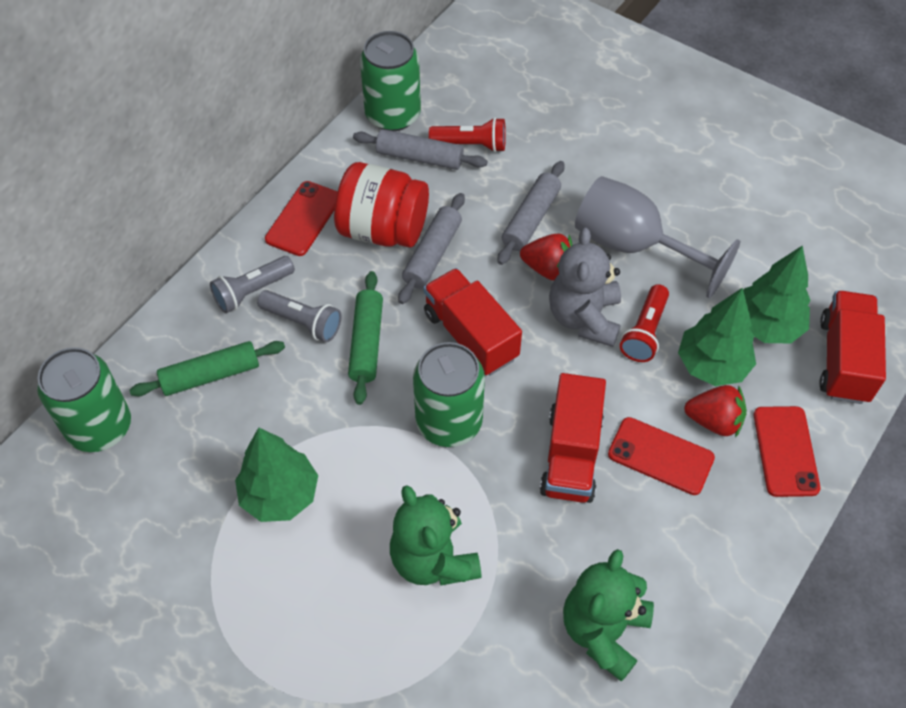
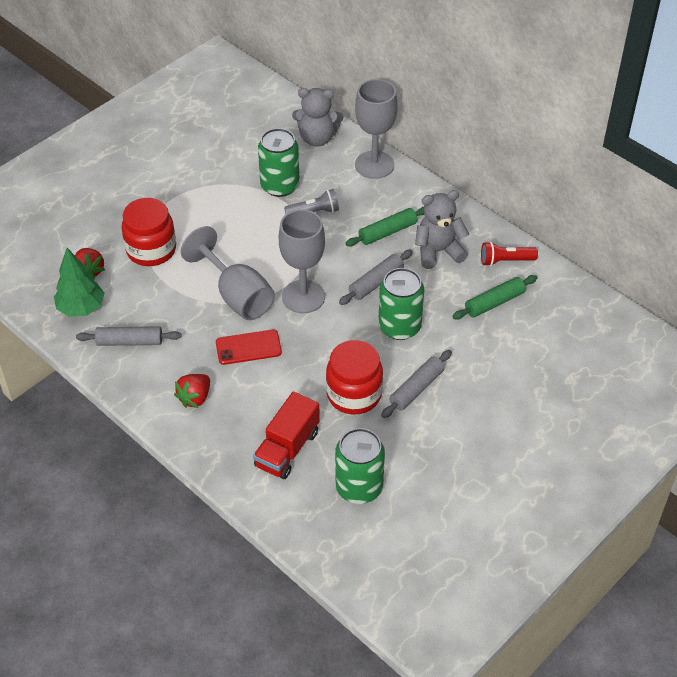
green teddy bear: 2 -> 0
green tree: 3 -> 1
grey flashlight: 2 -> 1
grey goblet: 1 -> 3
grey teddy bear: 1 -> 2
red flashlight: 2 -> 1
red jar: 1 -> 2
red phone: 3 -> 1
red truck: 3 -> 1

